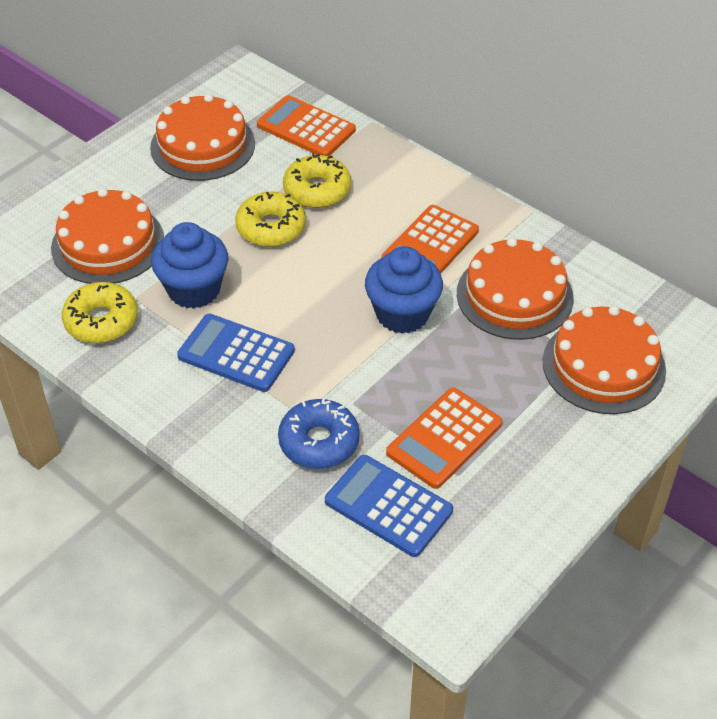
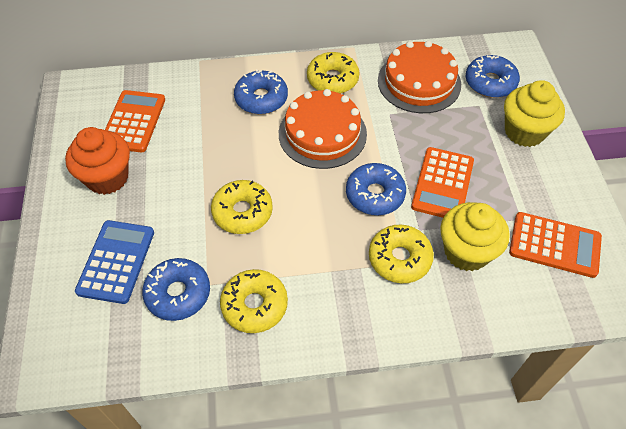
blue calculator: 2 -> 1
blue cupcake: 2 -> 0
blue donut: 1 -> 4
orange cake: 4 -> 2
orange cupcake: 0 -> 1
yellow cupcake: 0 -> 2
yellow donut: 3 -> 4

